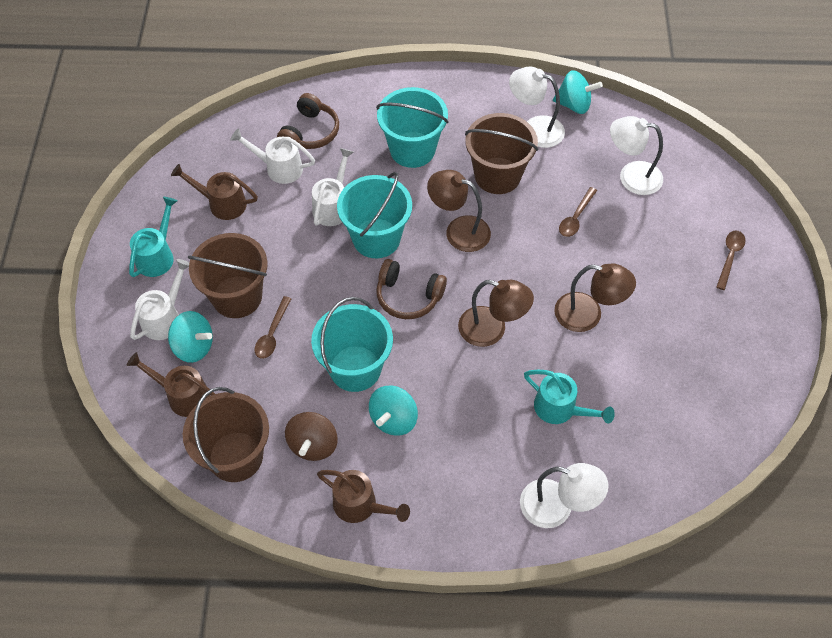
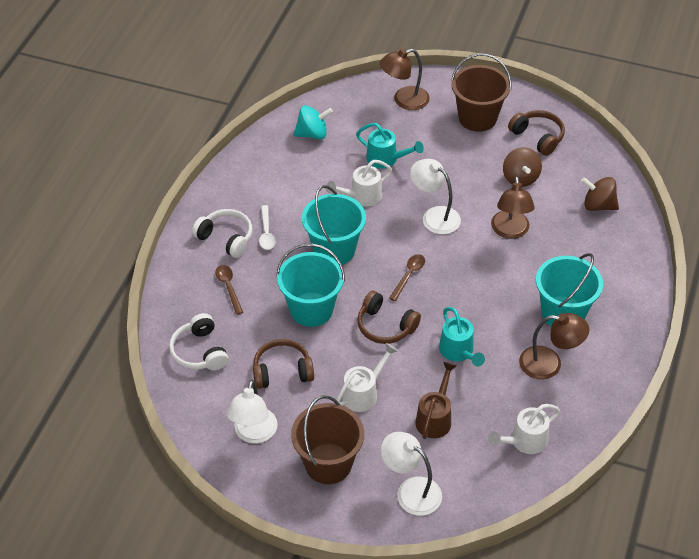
brown bucket: 3 -> 2
brown headphones: 2 -> 3
brown spinning top: 1 -> 2
brown spoon: 3 -> 2
brown watering can: 3 -> 1
turquoise spinning top: 3 -> 1
white headphones: 0 -> 2
white spoon: 0 -> 1

